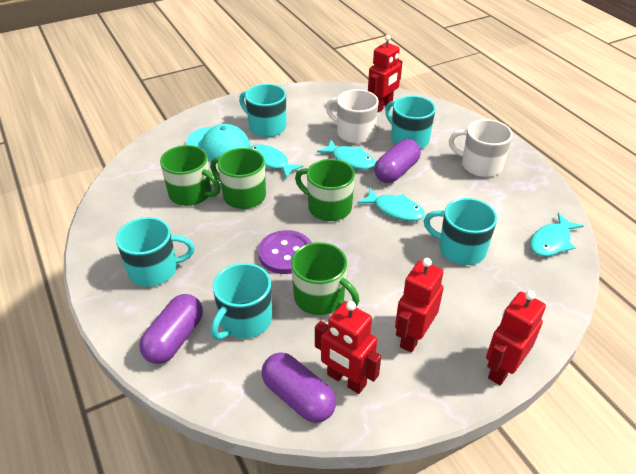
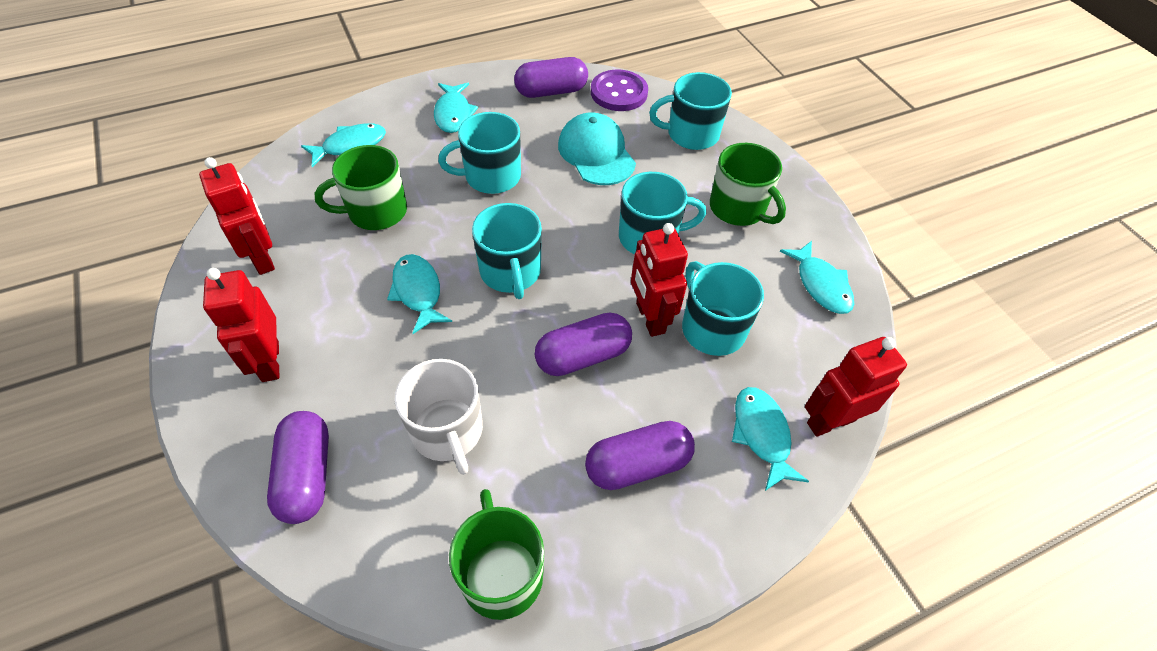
green mug: 4 -> 3
purple capsule: 3 -> 4
turquoise fish: 4 -> 5
white mug: 2 -> 1

